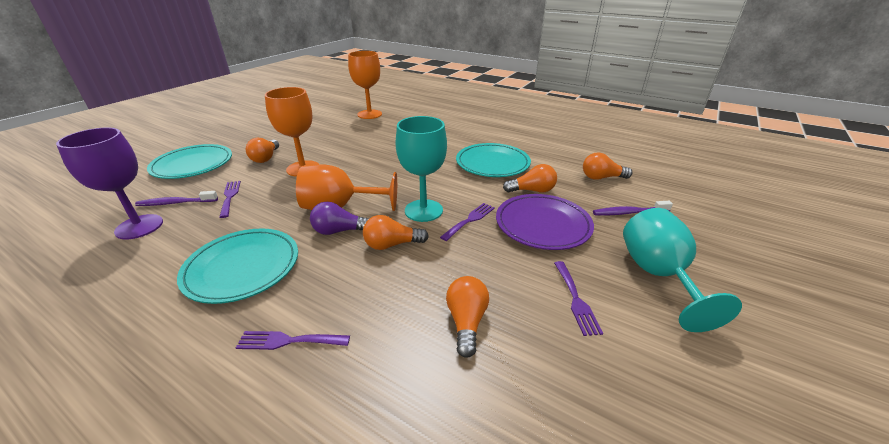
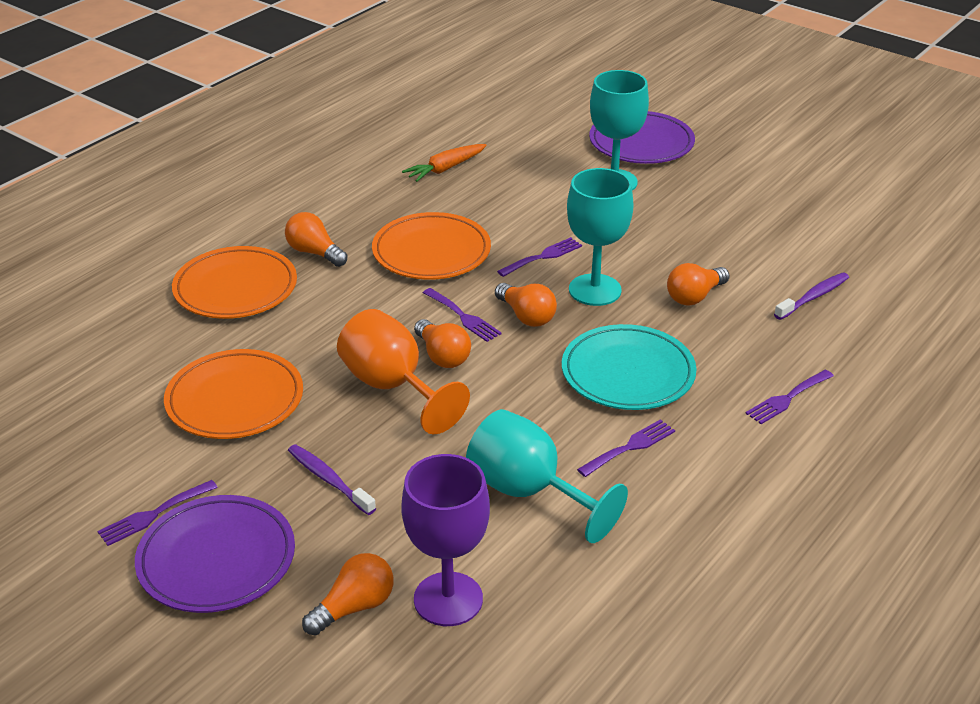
orange carrot: 0 -> 1
orange goblet: 3 -> 1
orange plate: 0 -> 3
purple fork: 4 -> 5
purple light bulb: 1 -> 0
purple plate: 1 -> 2
turquoise goblet: 2 -> 3
turquoise plate: 3 -> 1

